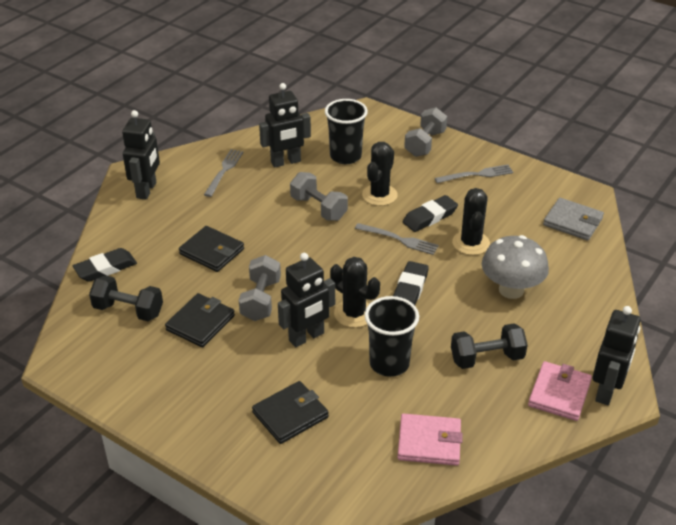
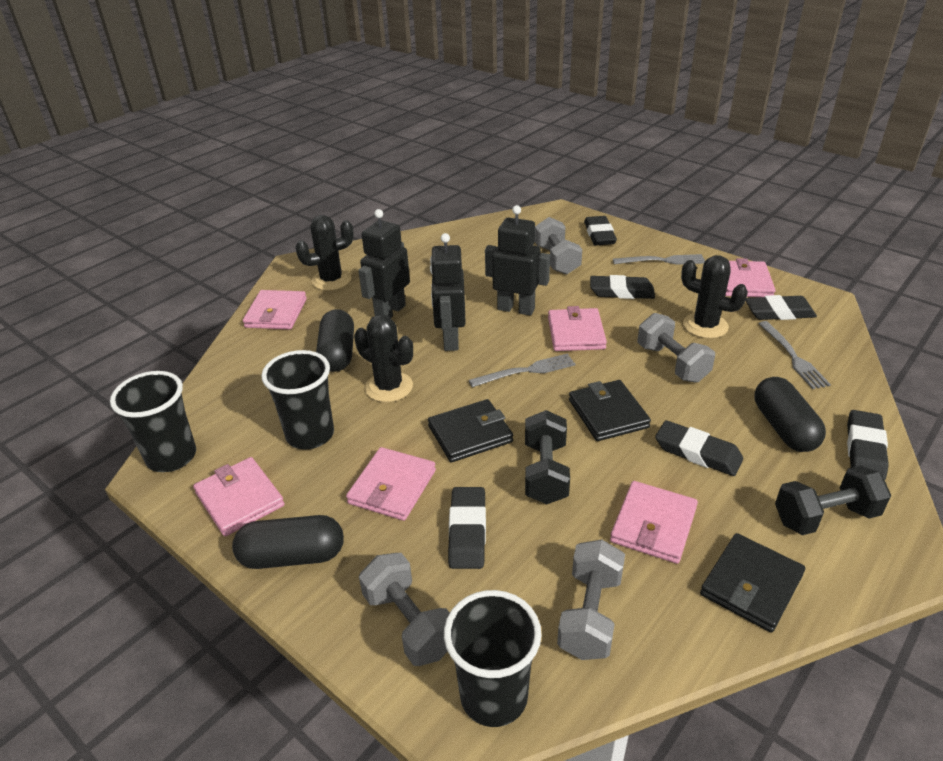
black capsule: 0 -> 3
black cup: 2 -> 3
black eraser: 3 -> 6
black robot: 4 -> 3
grey dumbbell: 3 -> 4
grey mushroom: 1 -> 0
grey wallet: 1 -> 0
pink wallet: 2 -> 6

